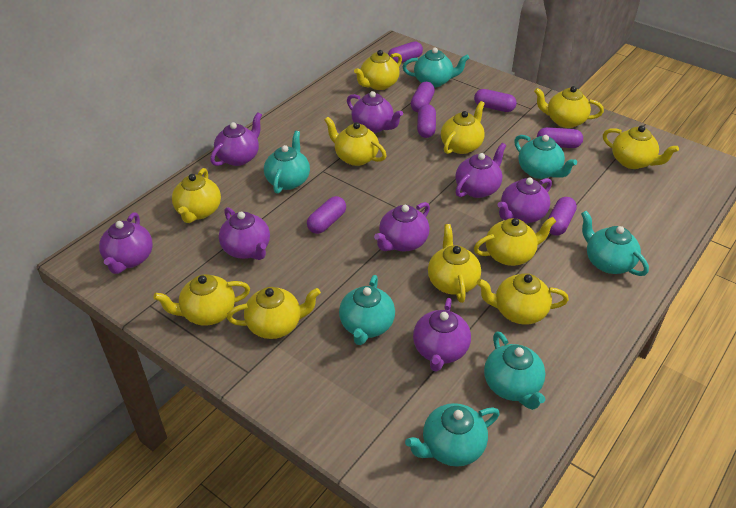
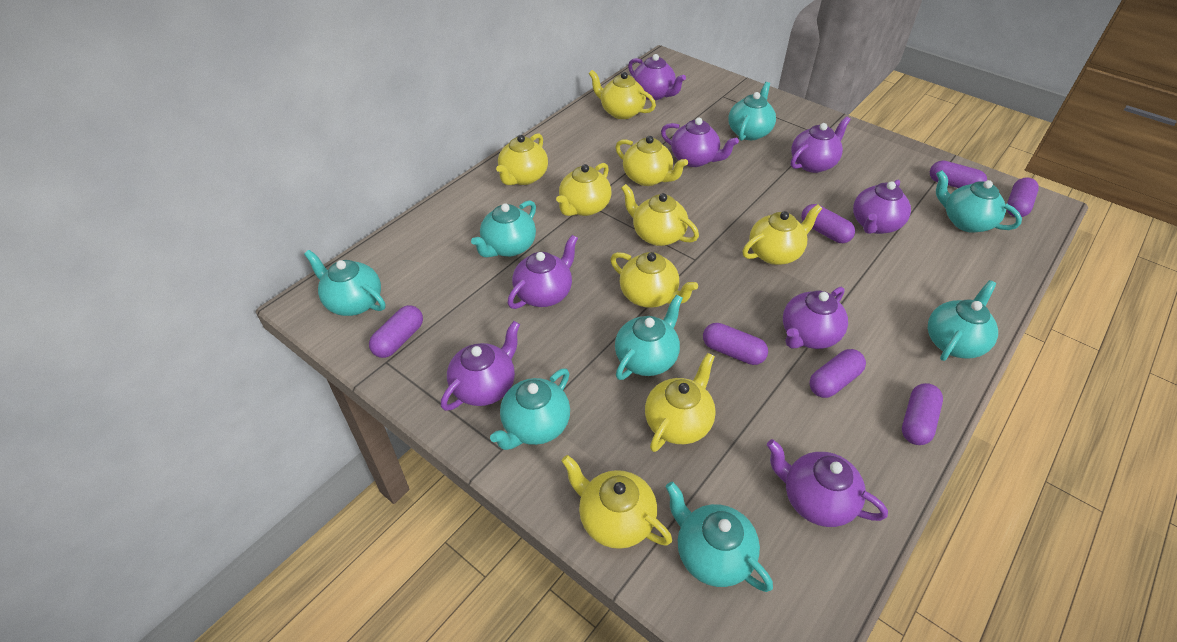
turquoise teapot: 7 -> 8
yellow teapot: 11 -> 9

